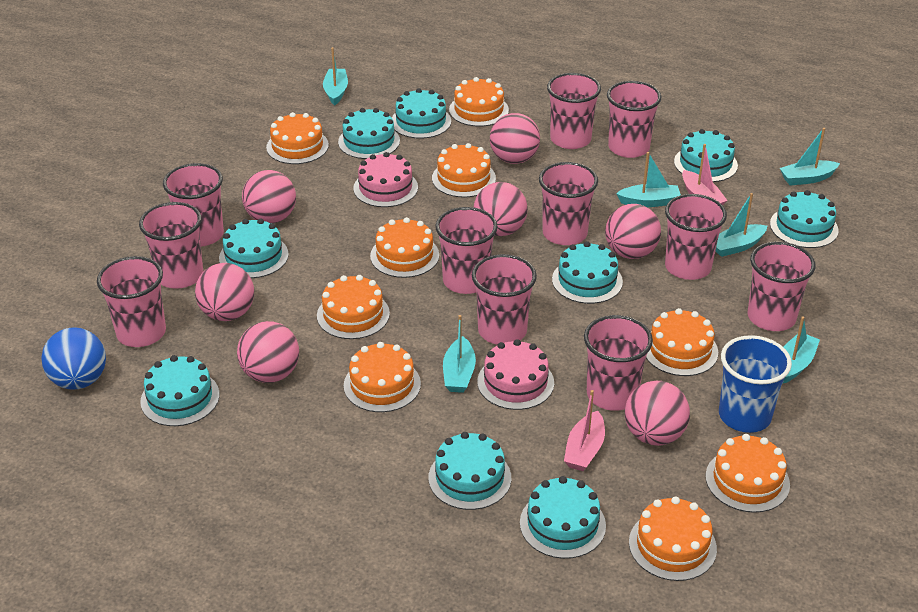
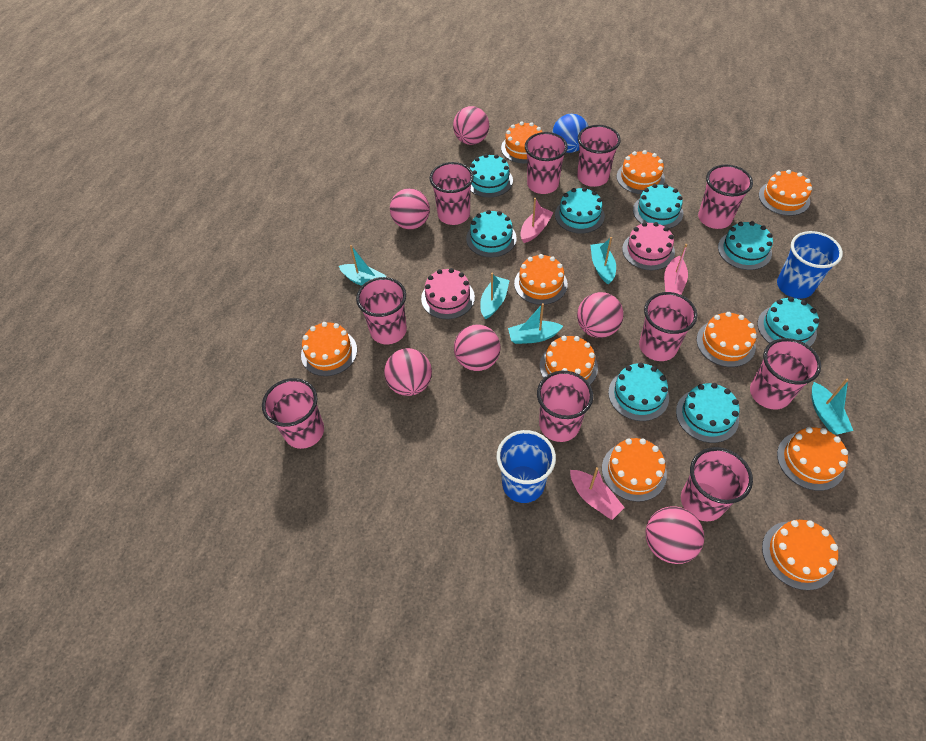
blue cup: 1 -> 2
orange cake: 9 -> 10
pink ball: 7 -> 6
pink boat: 2 -> 3
pink cup: 11 -> 10
turquoise boat: 6 -> 5
turquoise cake: 9 -> 8

